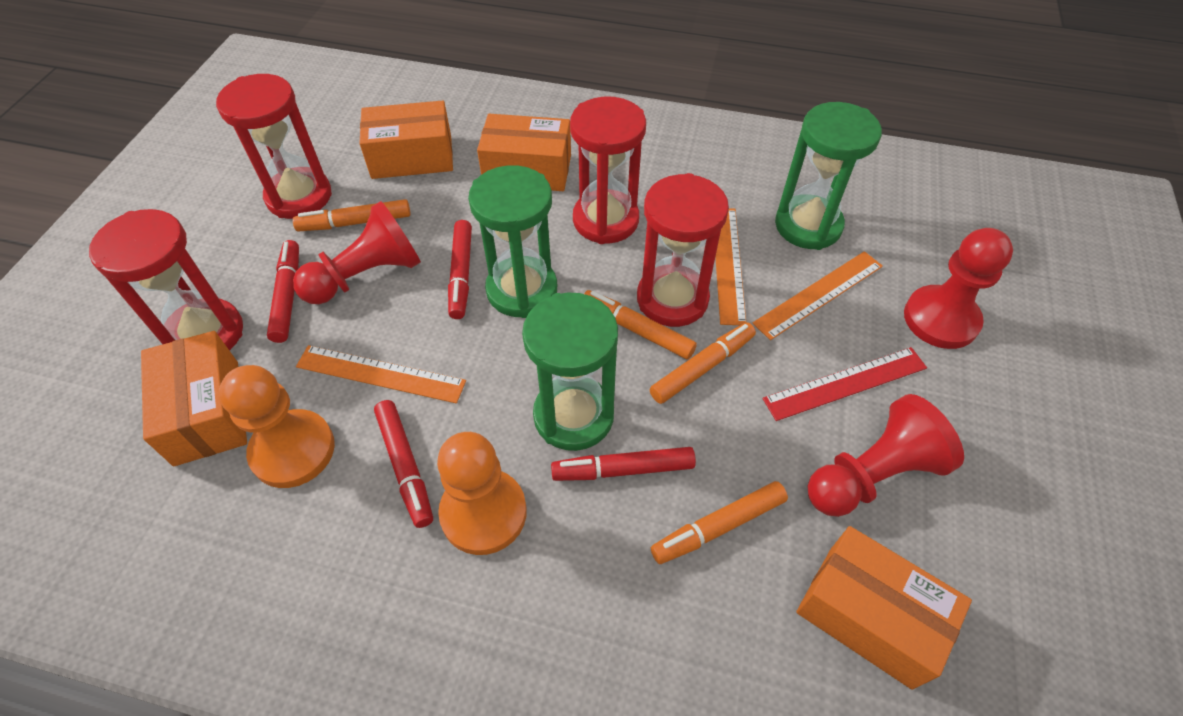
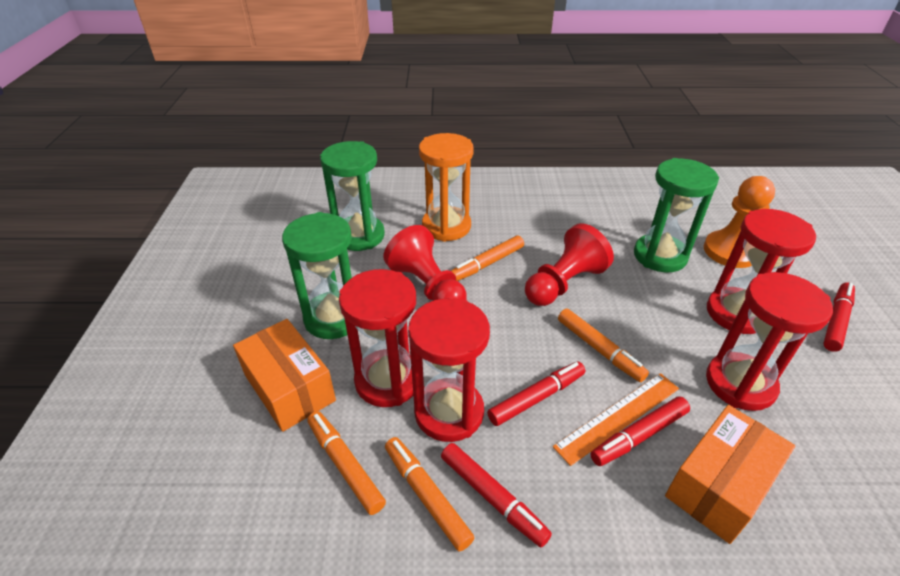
orange box: 4 -> 2
orange hourglass: 0 -> 1
orange pawn: 2 -> 1
orange ruler: 3 -> 1
red pawn: 3 -> 2
red ruler: 1 -> 0

